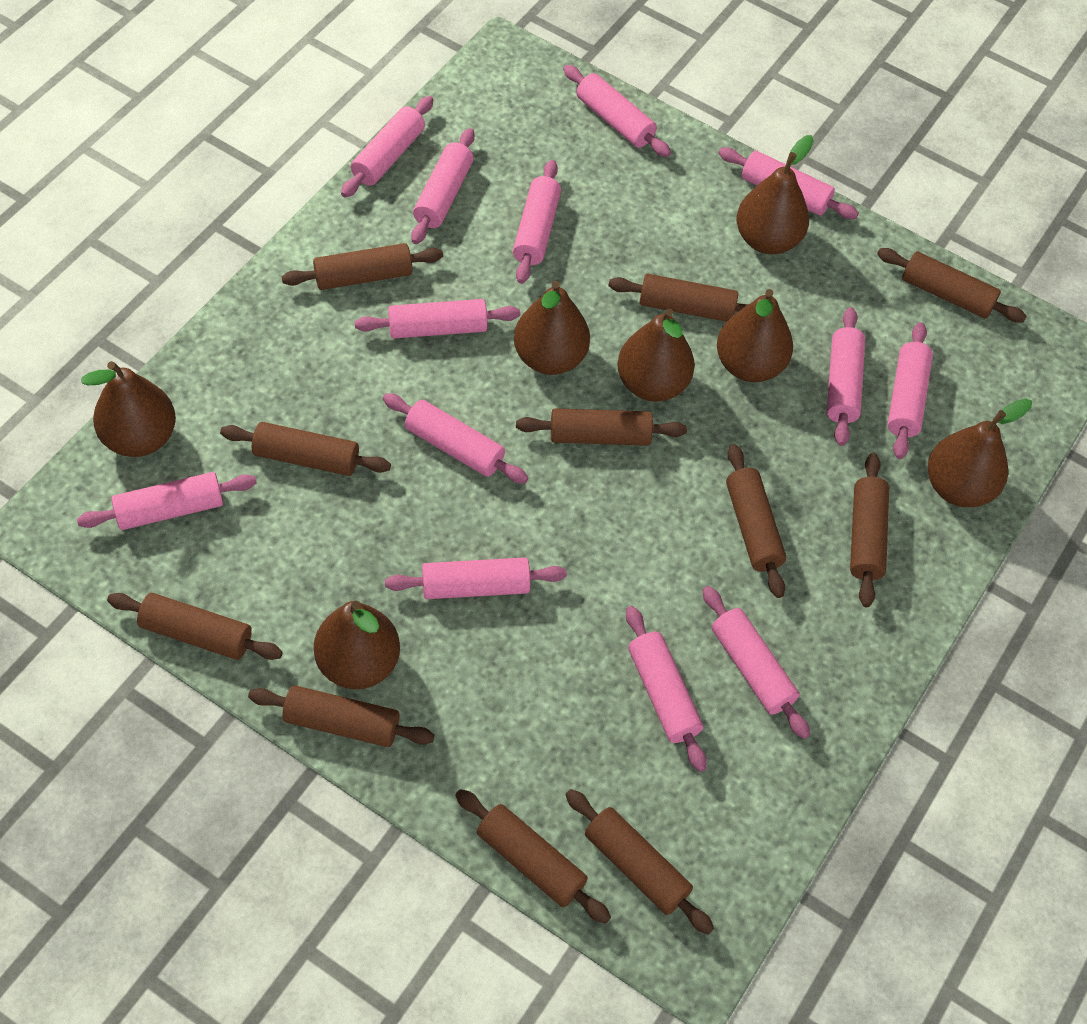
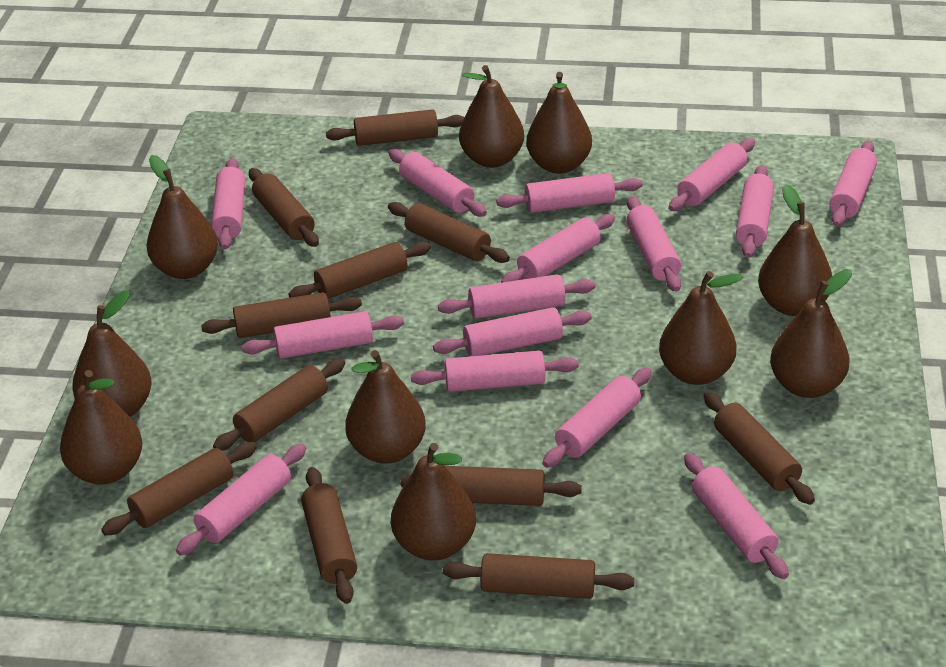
brown pear: 7 -> 10
pink rolling pin: 13 -> 15

